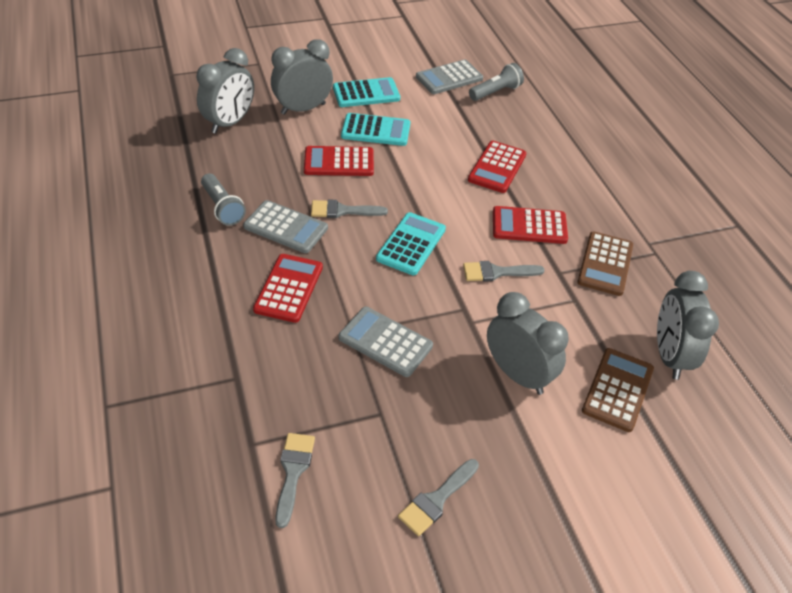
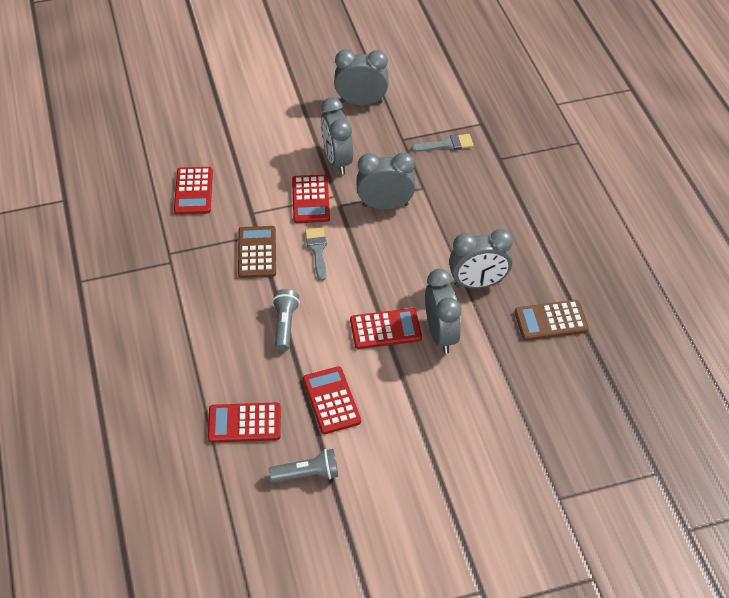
grey brush: 4 -> 2
grey calculator: 3 -> 0
grey clock: 4 -> 5
red calculator: 4 -> 5
turquoise calculator: 3 -> 0

